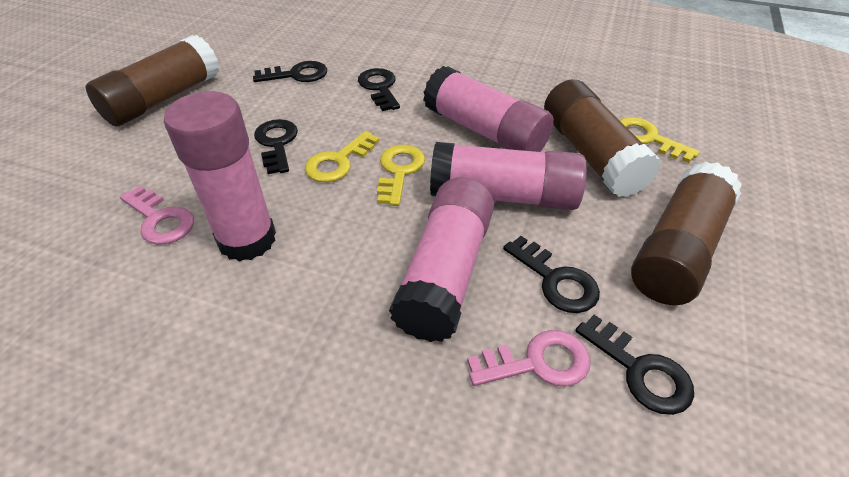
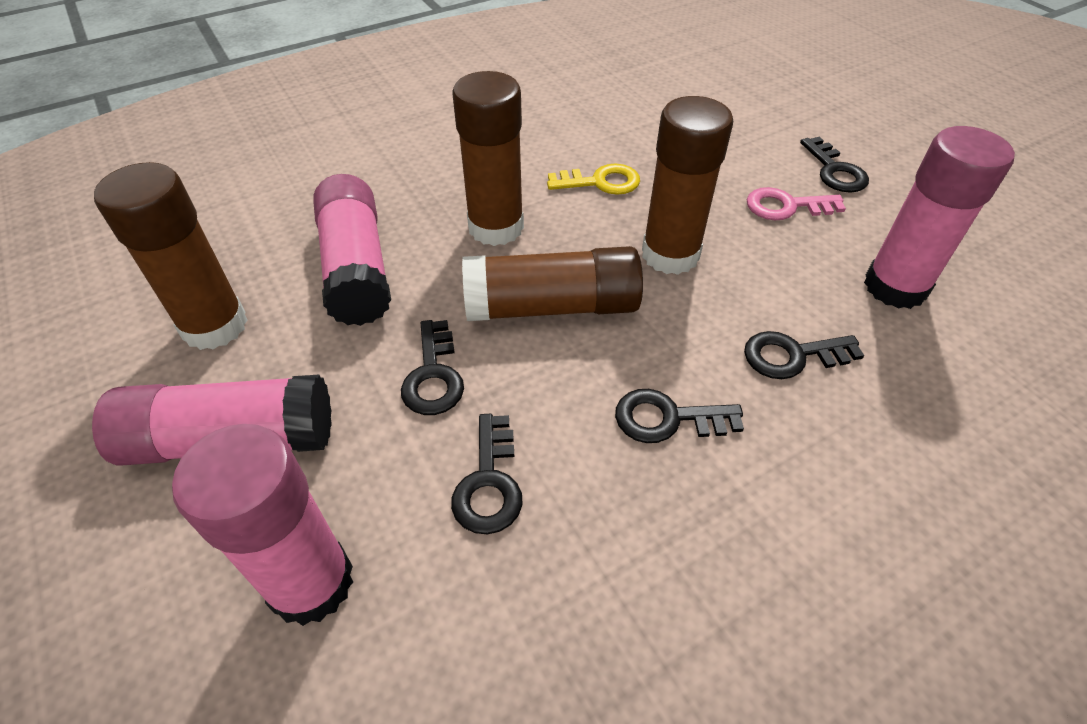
brown glue stick: 3 -> 4
pink key: 2 -> 1
yellow key: 3 -> 1

